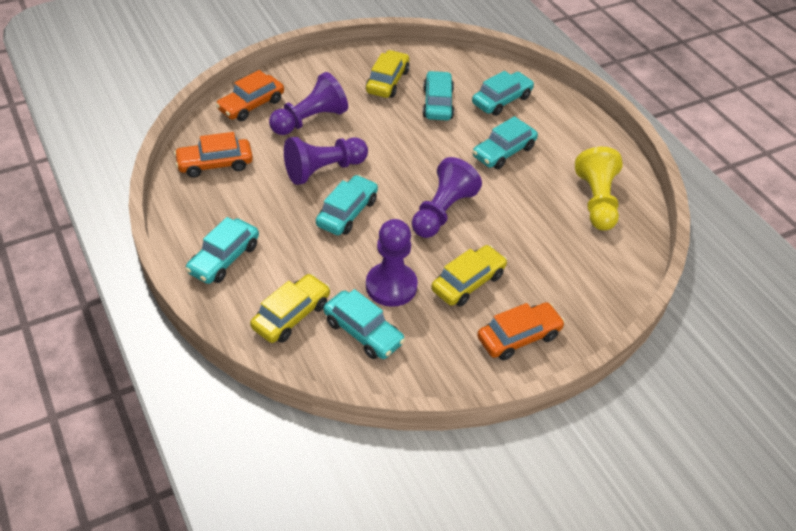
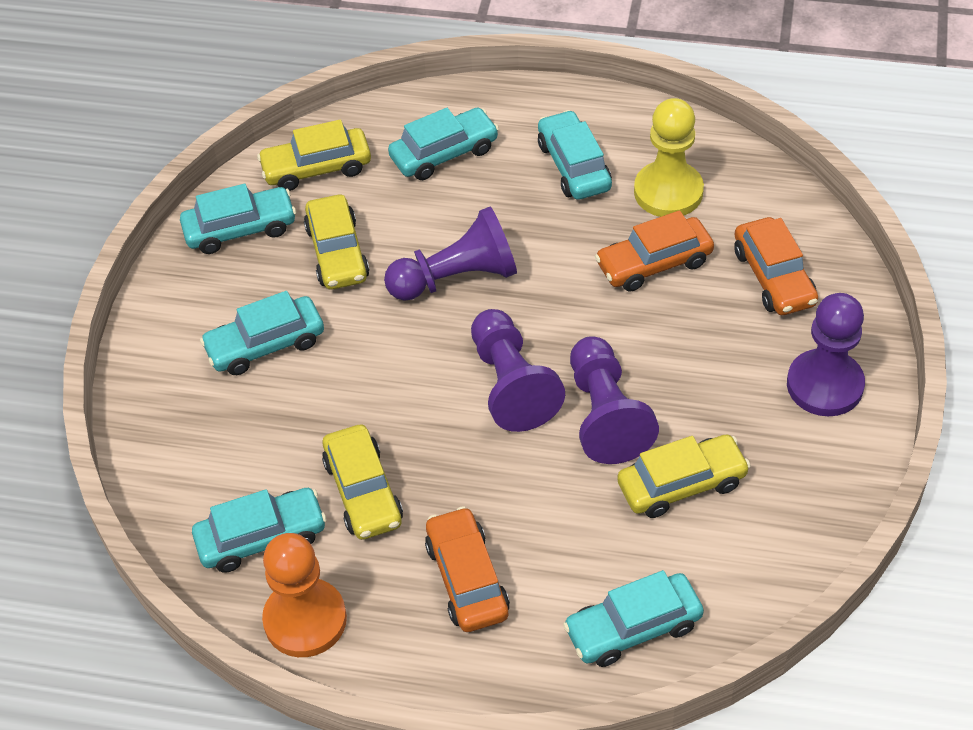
orange pawn: 0 -> 1
yellow car: 3 -> 4

